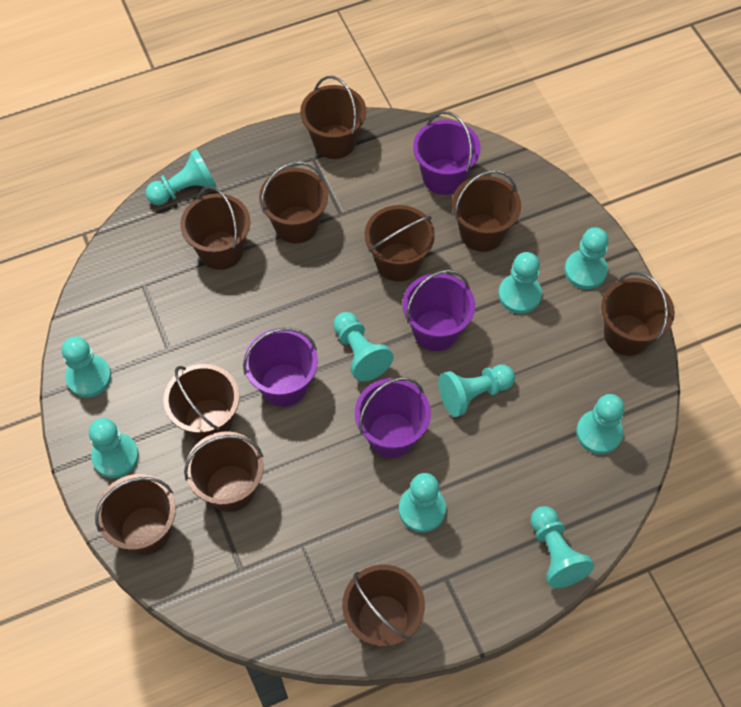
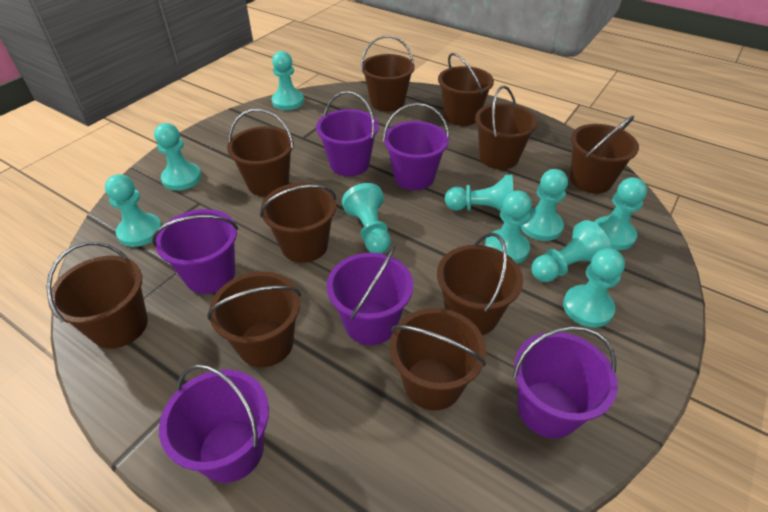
purple bucket: 4 -> 6

